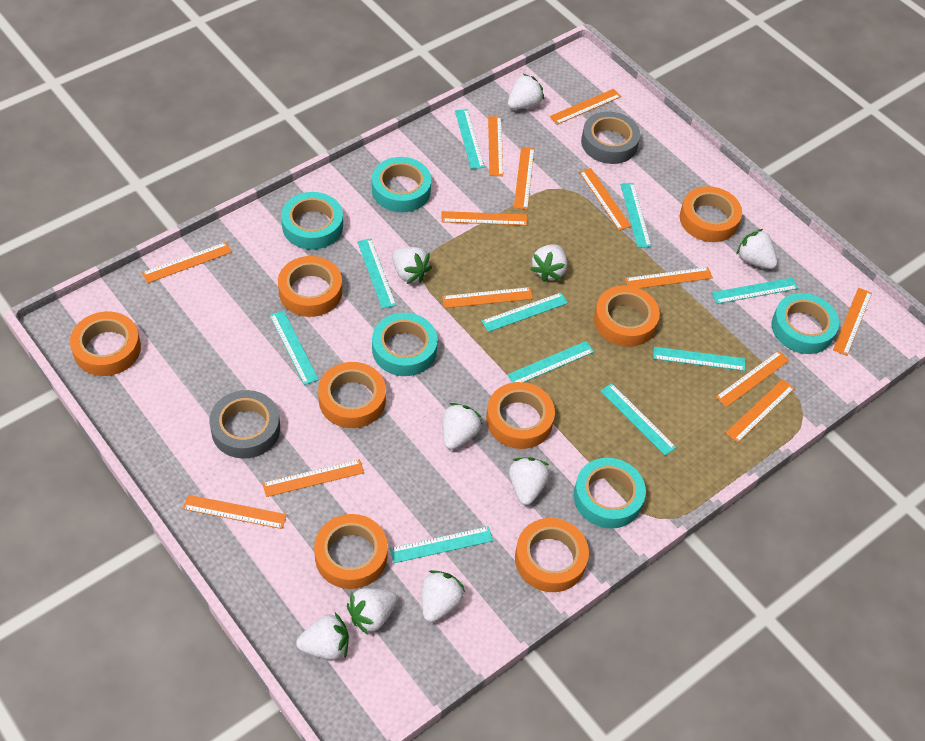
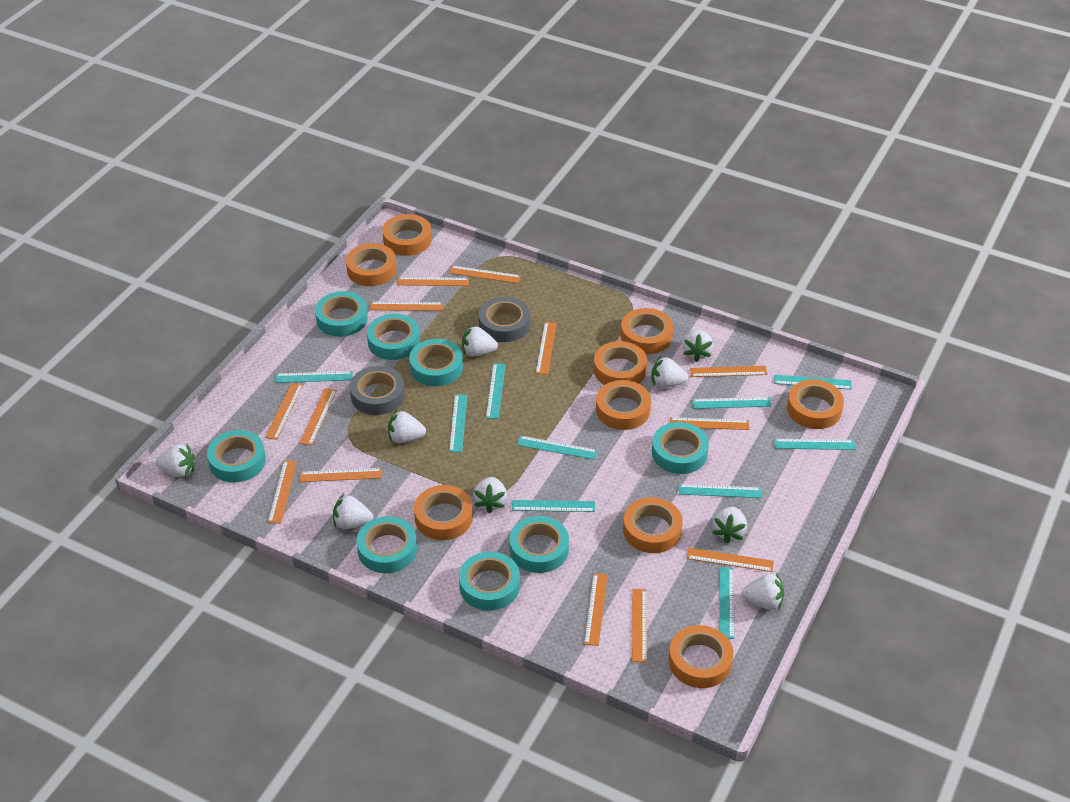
orange tape: 8 -> 9
turquoise tape: 5 -> 8

